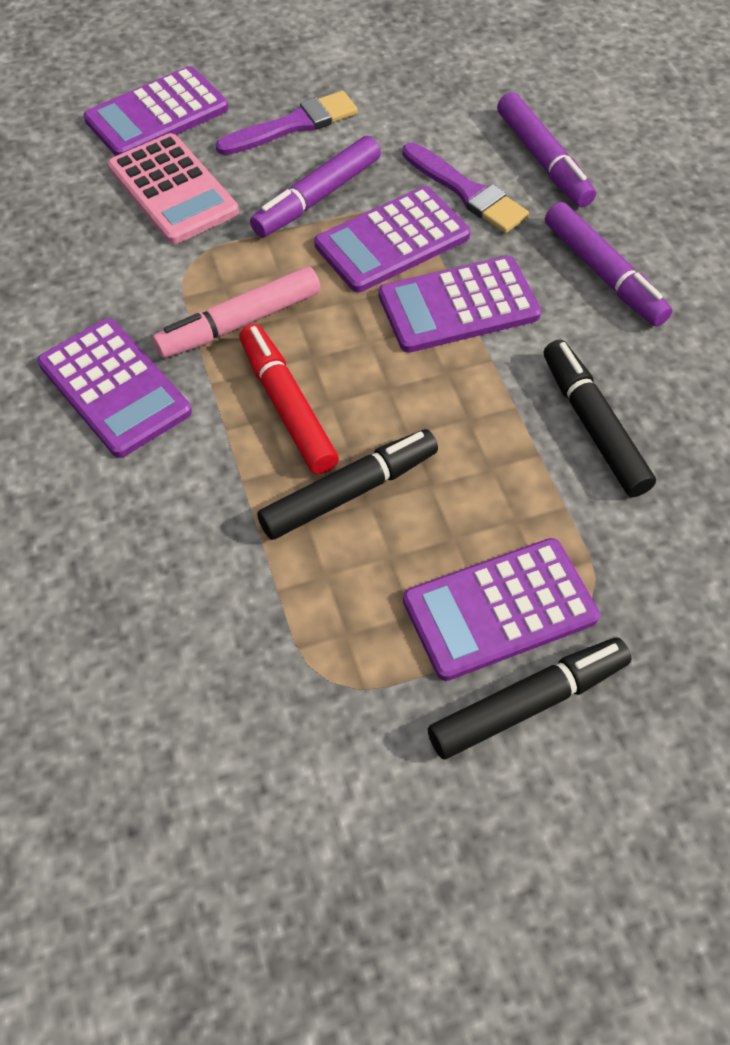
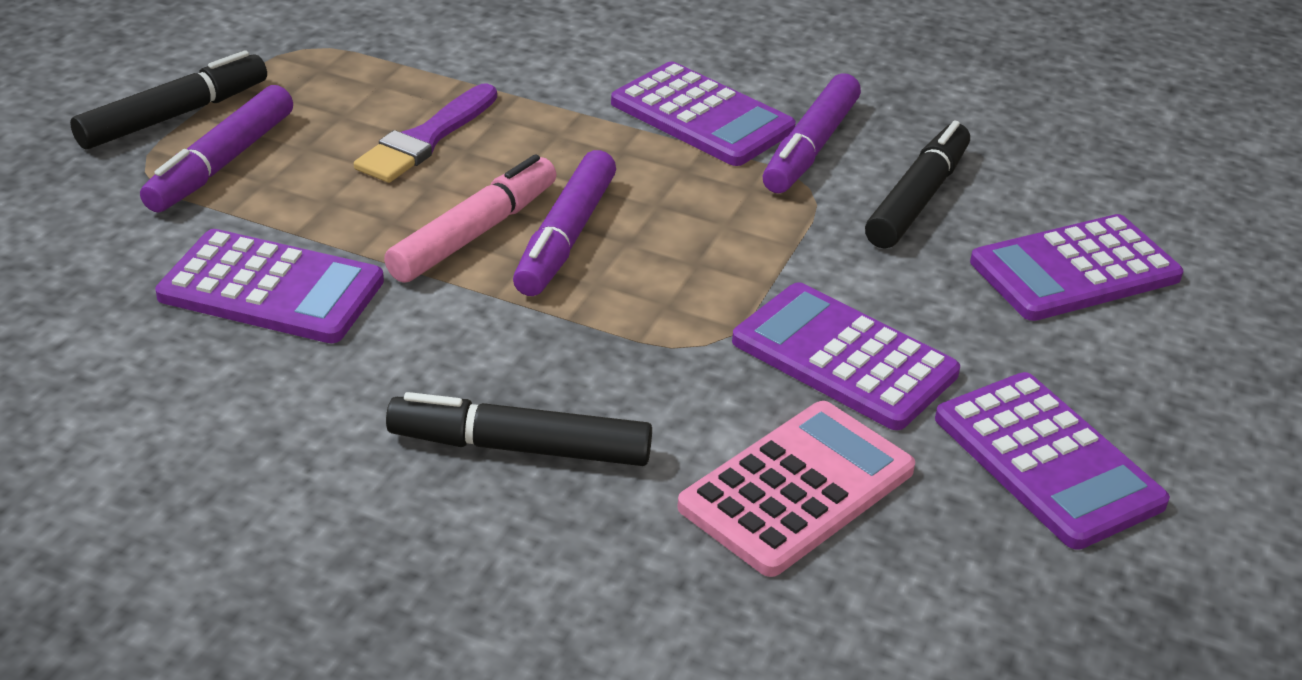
purple brush: 2 -> 1
red marker: 1 -> 0

